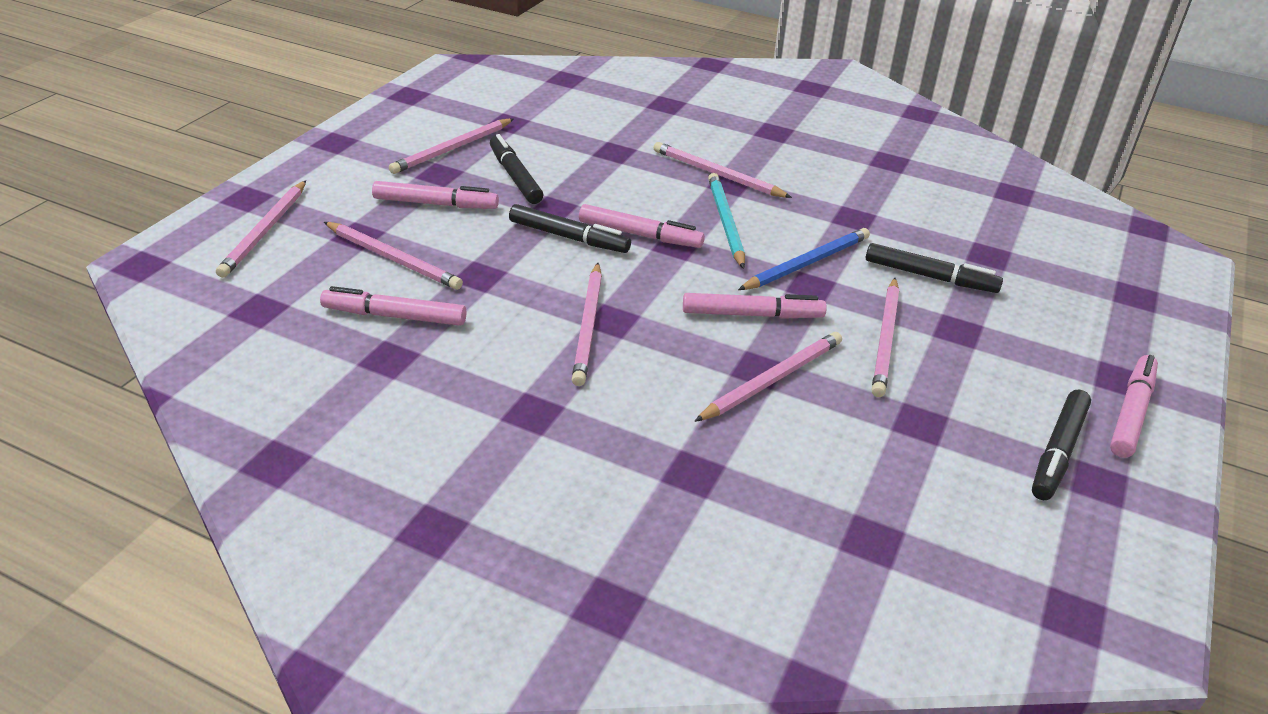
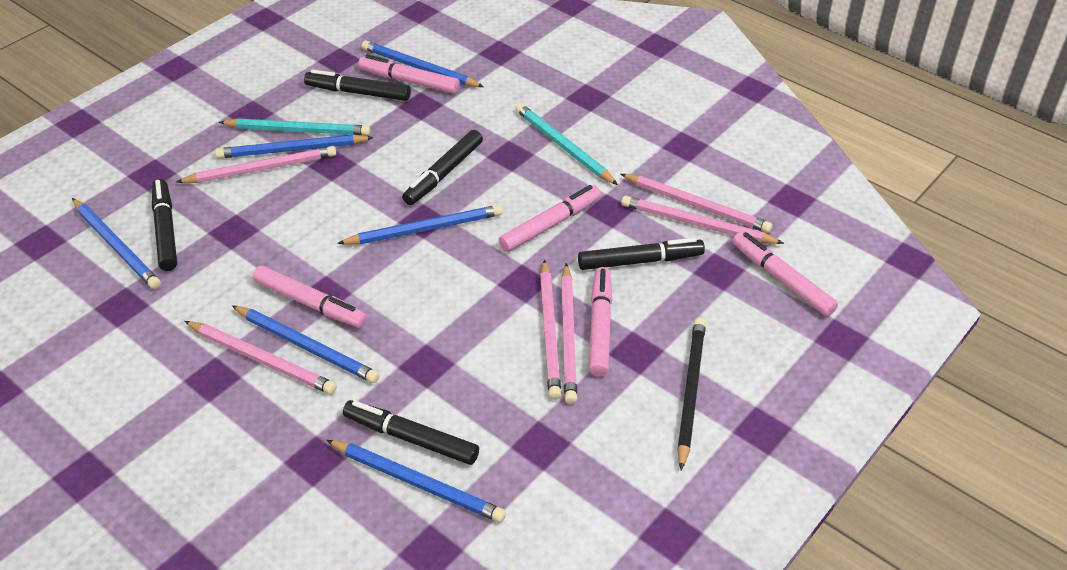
black marker: 4 -> 5
black pencil: 0 -> 1
blue pencil: 1 -> 6
pink pencil: 7 -> 6
turquoise pencil: 1 -> 2

